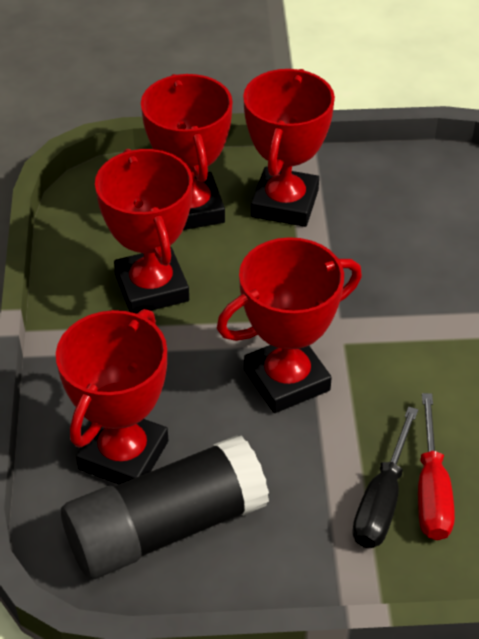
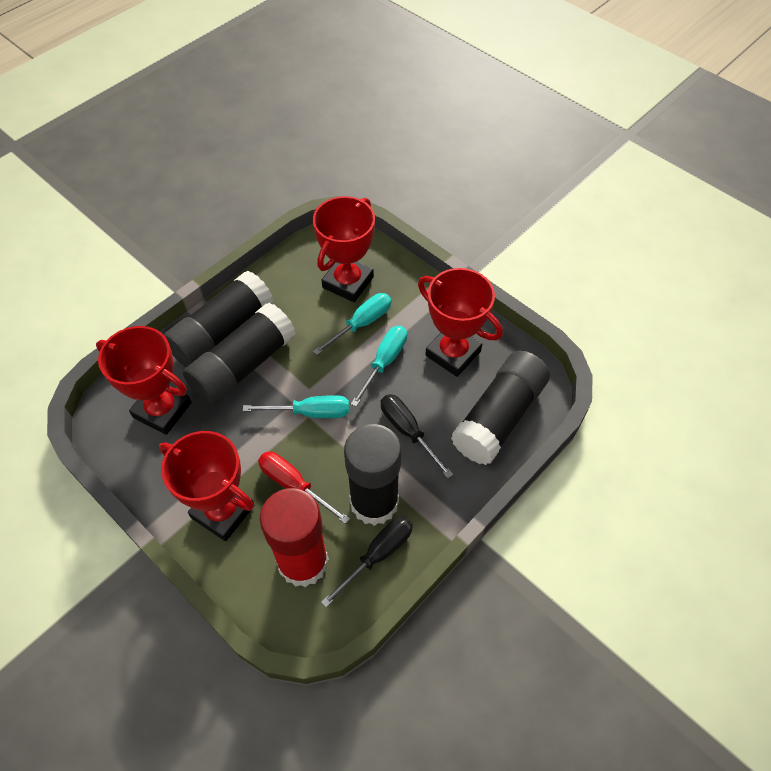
black glue stick: 1 -> 4
black screwdriver: 1 -> 2
red glue stick: 0 -> 1
red trophy: 5 -> 4
turquoise screwdriver: 0 -> 3

